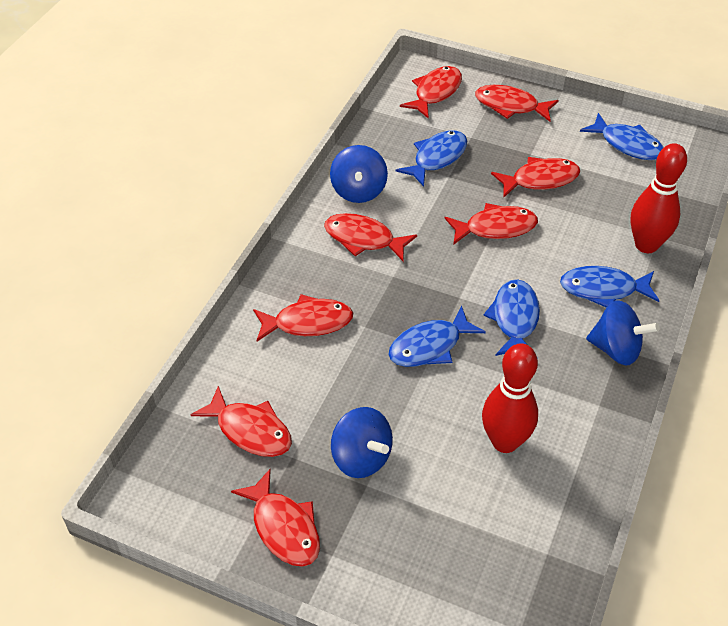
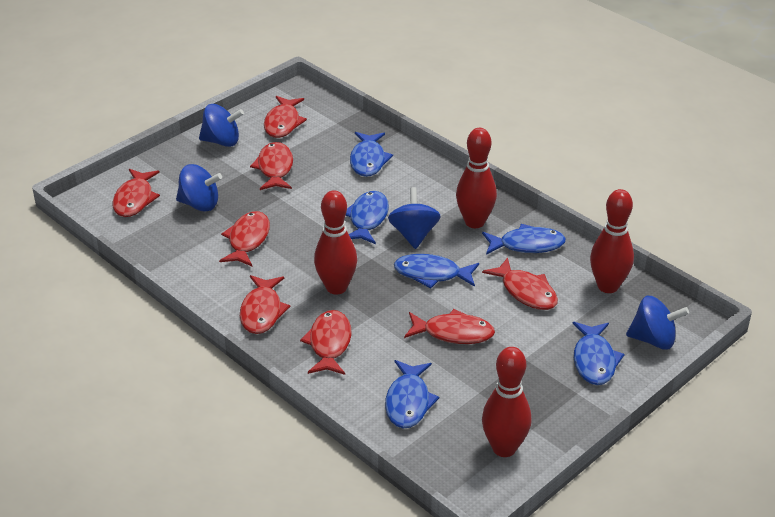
blue fish: 5 -> 6
blue spinning top: 3 -> 4
red bowling pin: 2 -> 4

